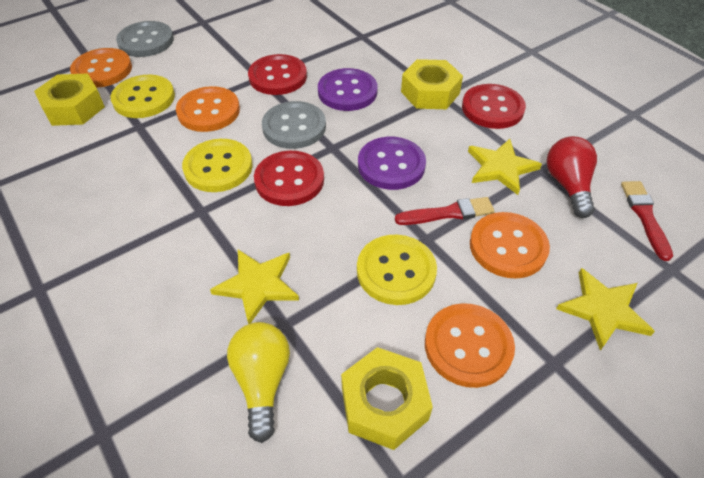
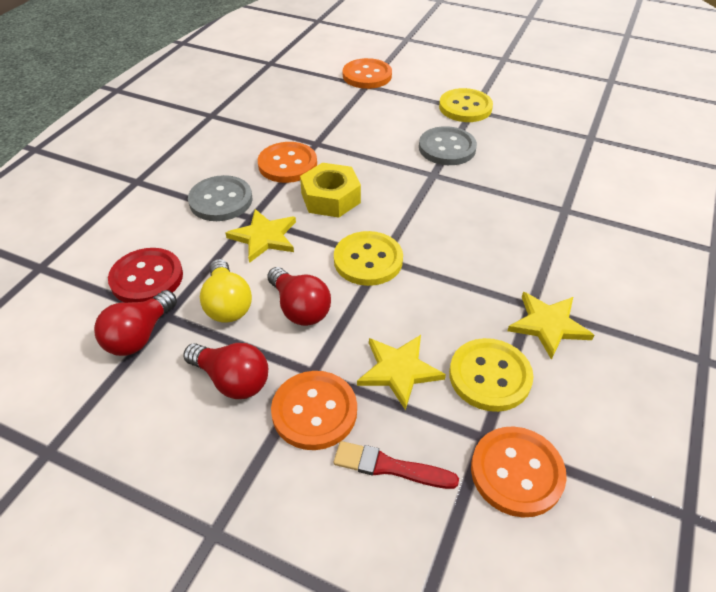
purple button: 2 -> 0
red brush: 2 -> 1
red button: 3 -> 1
red light bulb: 1 -> 3
yellow nut: 3 -> 1

